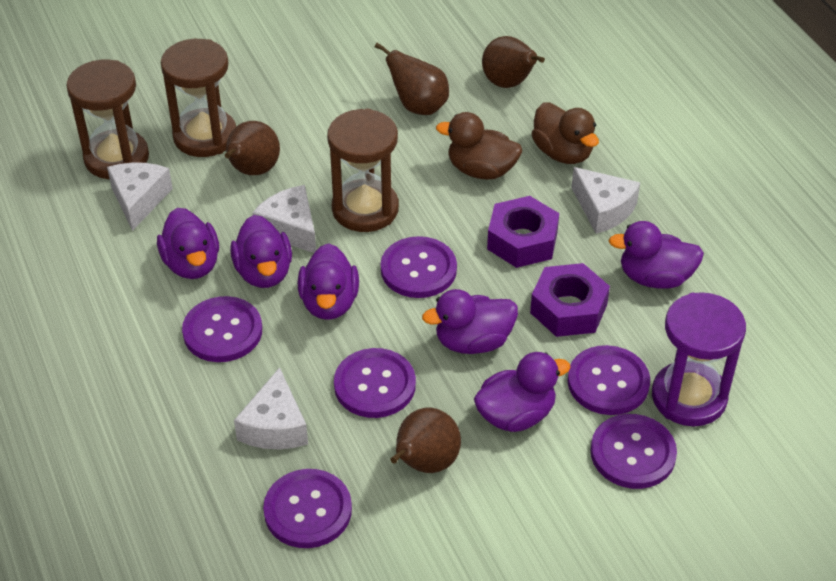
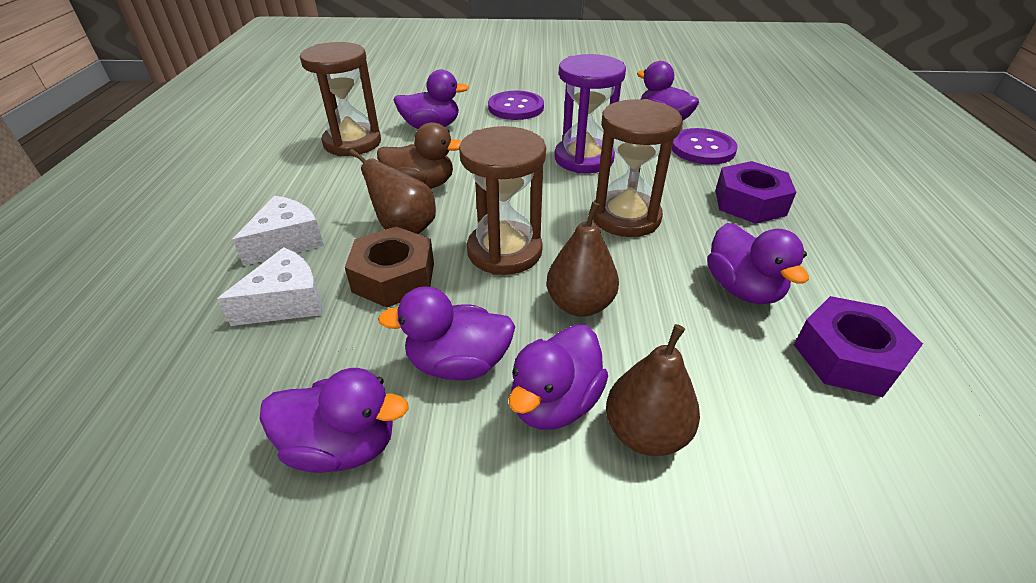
brown duck: 2 -> 1
brown nut: 0 -> 1
brown pear: 4 -> 3
purple button: 6 -> 2
white cheese: 4 -> 2

